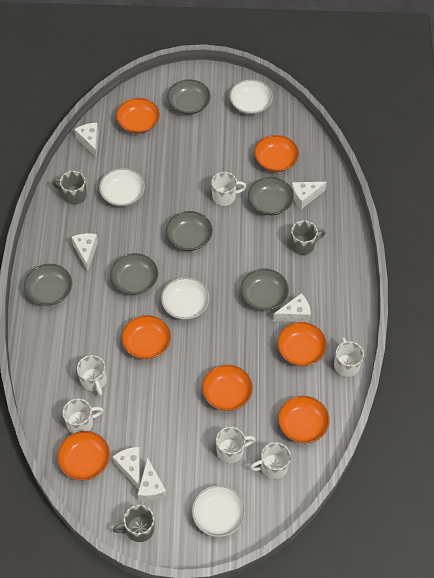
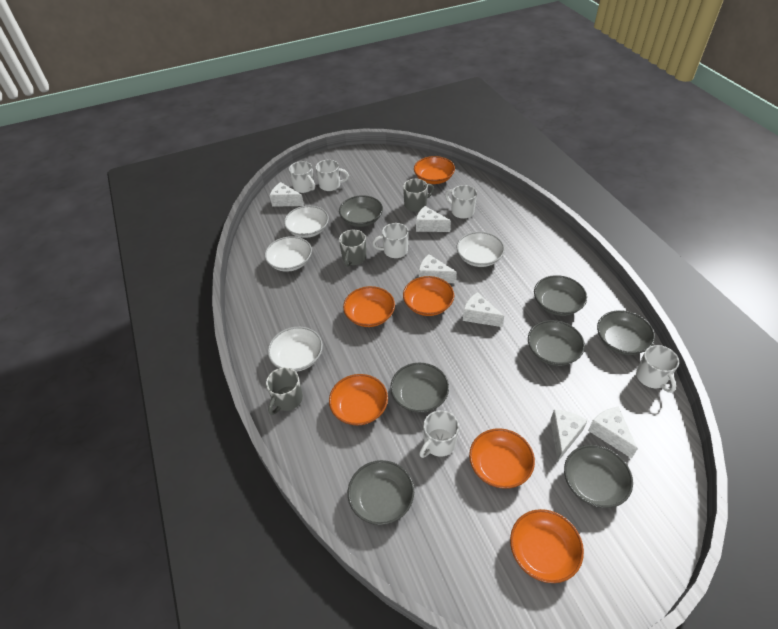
grey bowl: 6 -> 7
orange bowl: 7 -> 6

